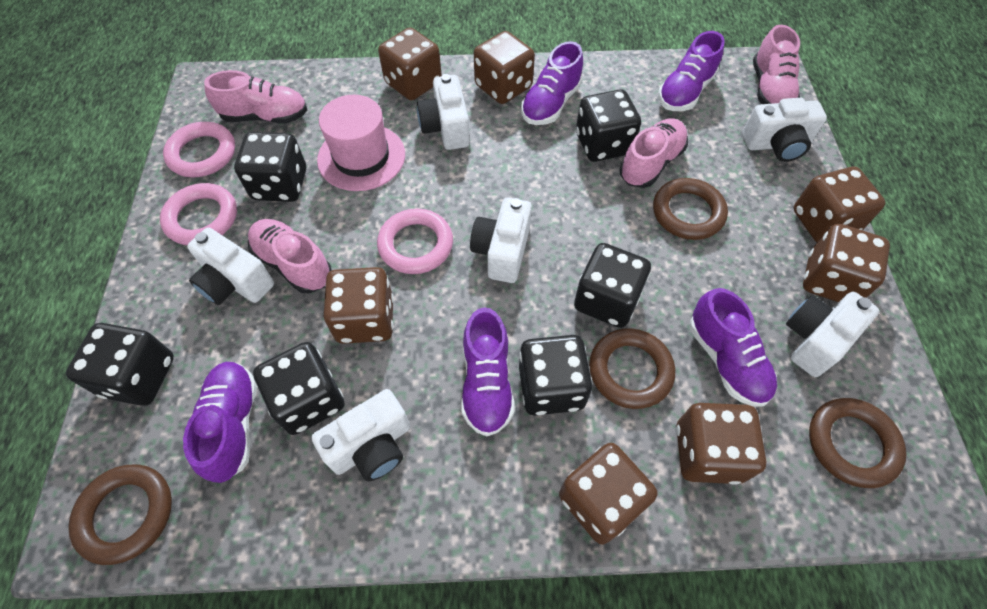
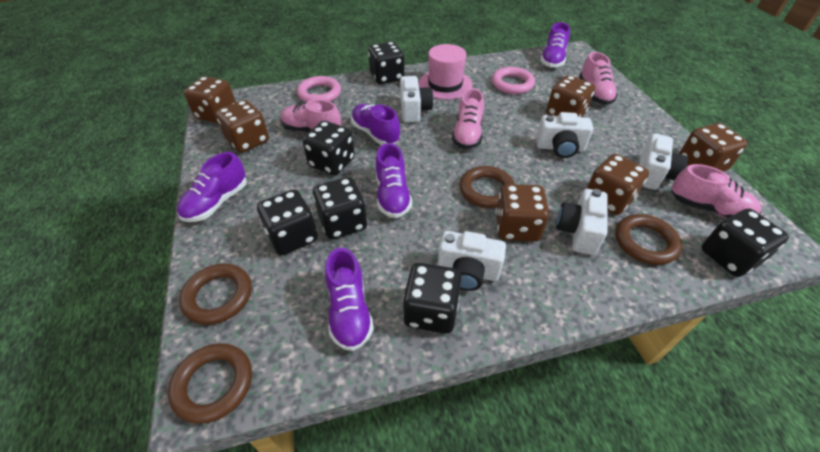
brown dice: 7 -> 6
pink ring: 3 -> 2
white camera: 6 -> 5

